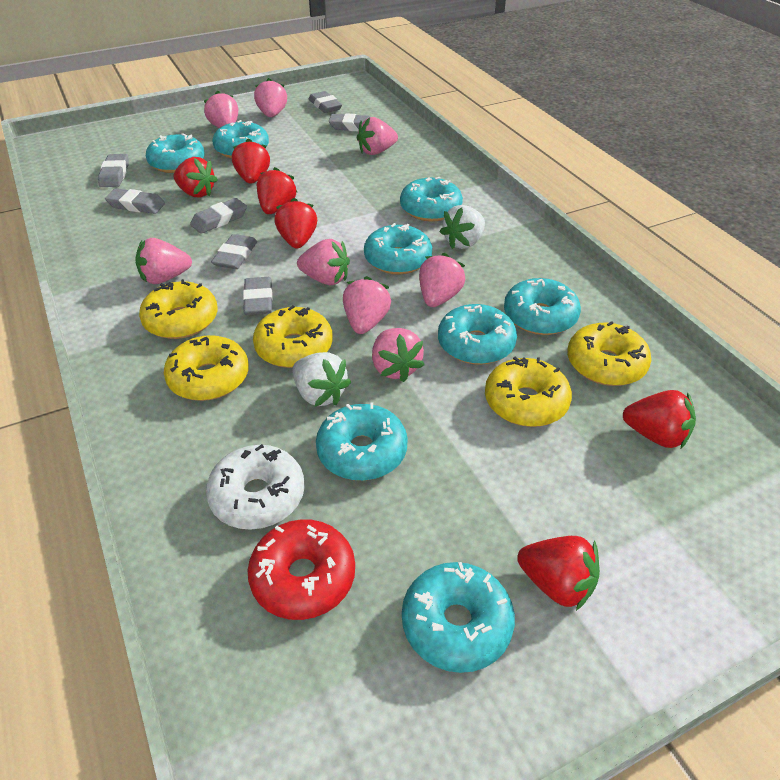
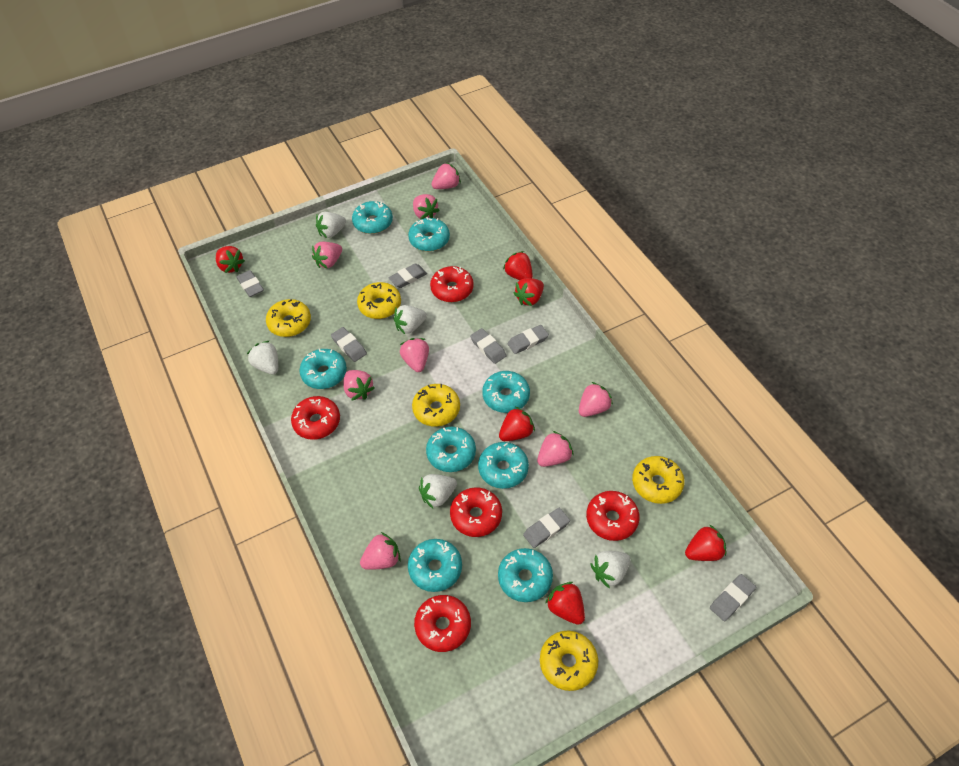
red donut: 1 -> 5
white donut: 1 -> 0
white strawberry: 2 -> 5

